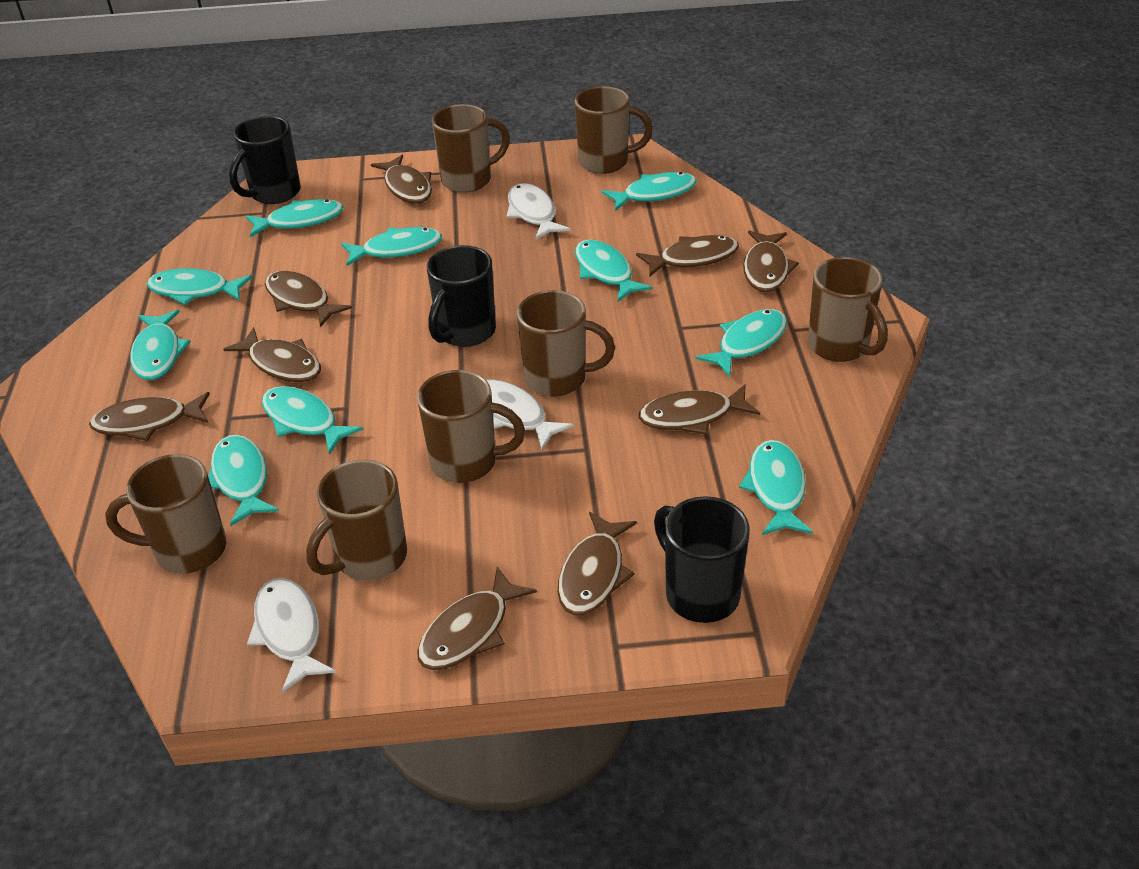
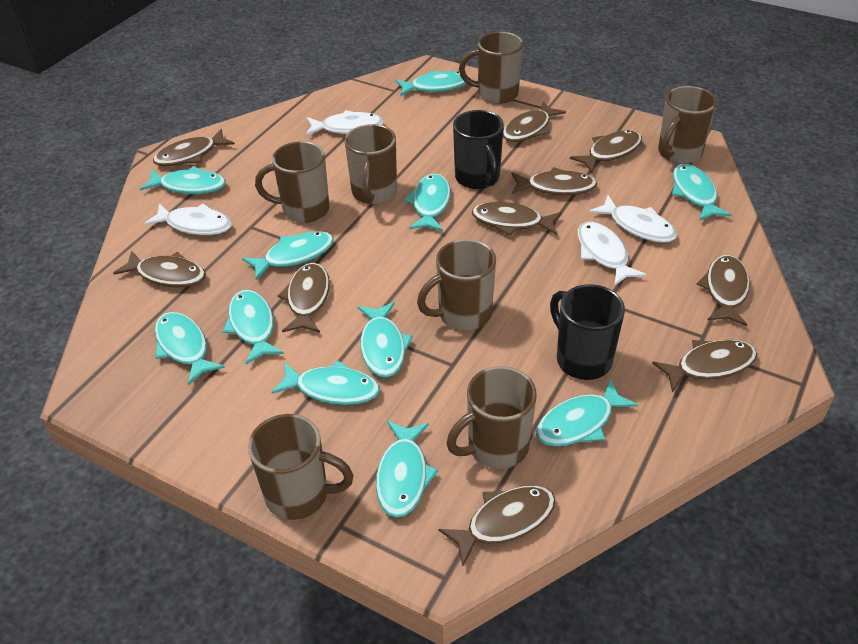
black mug: 3 -> 2
brown fish: 9 -> 10
turquoise fish: 10 -> 11
white fish: 3 -> 4

